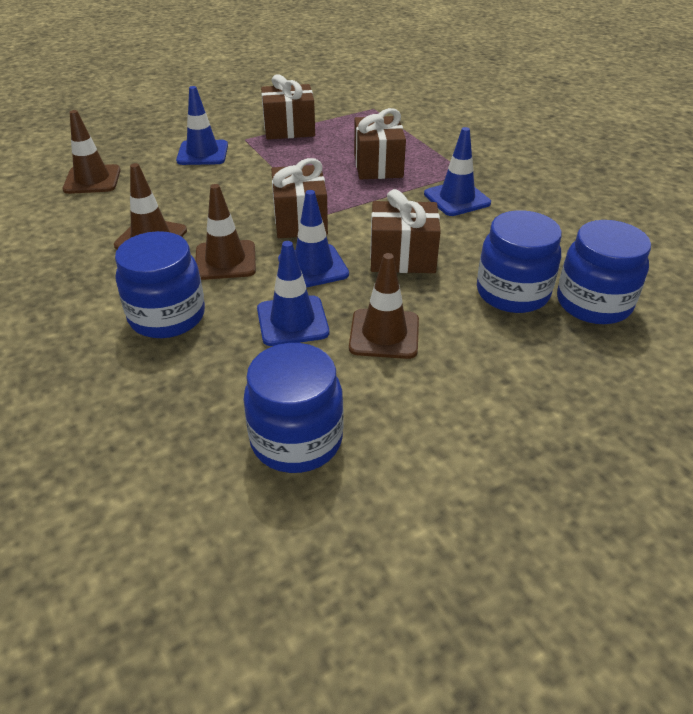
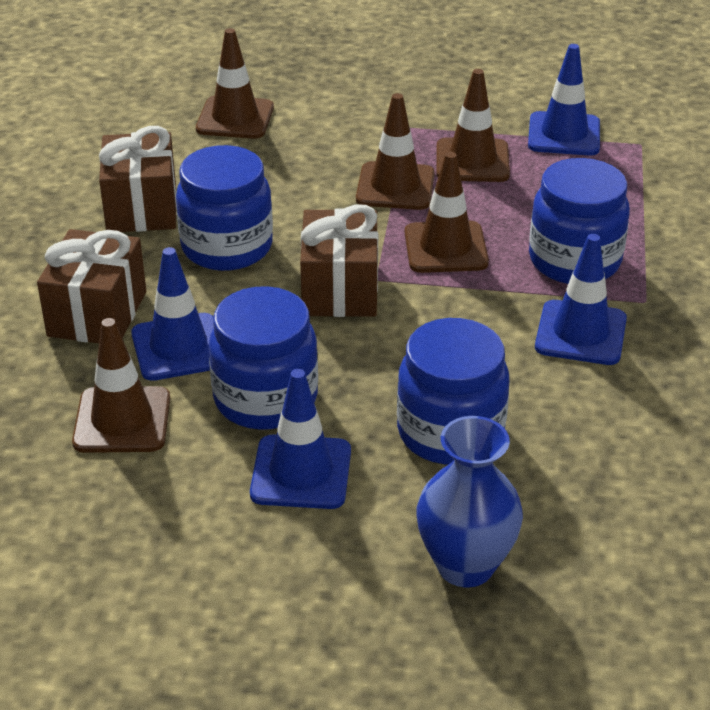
blue vase: 0 -> 1
brown gift: 4 -> 3
brown traffic cone: 4 -> 5

